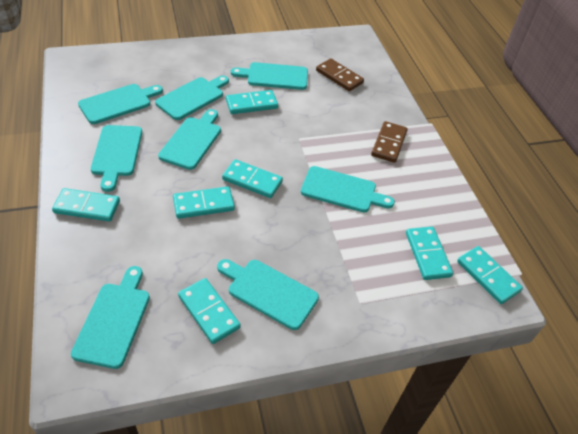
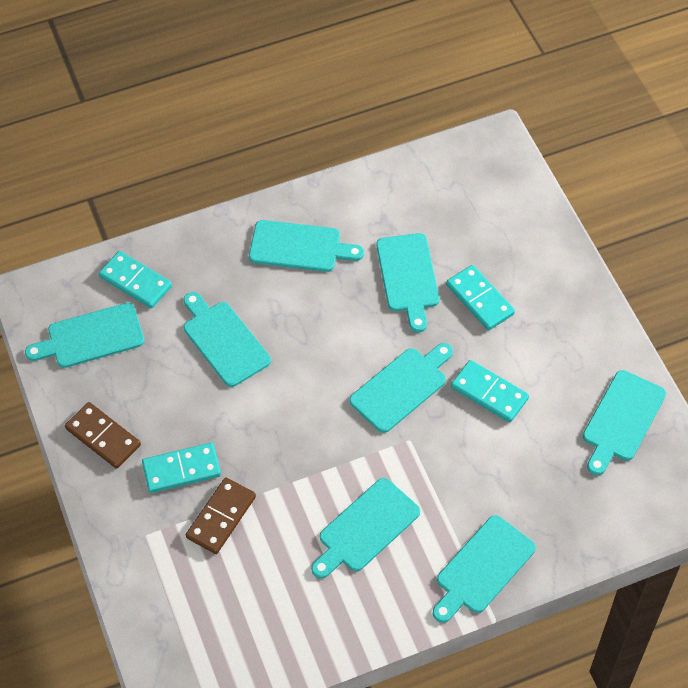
turquoise domino: 7 -> 4

